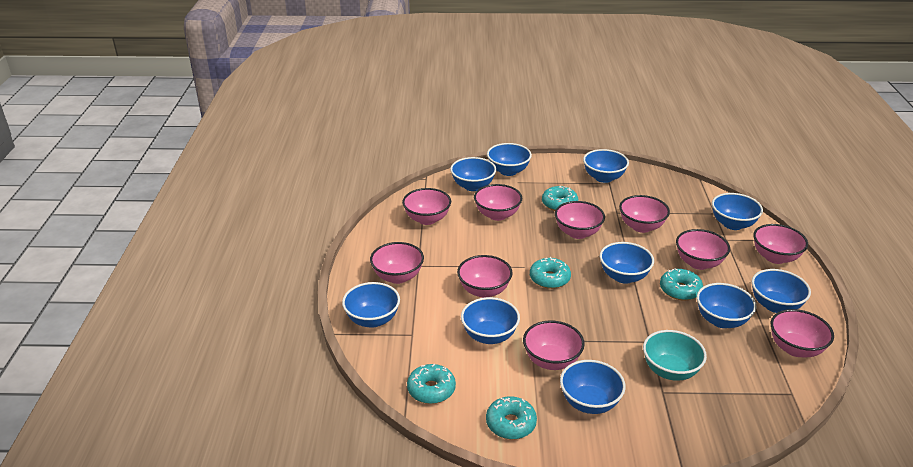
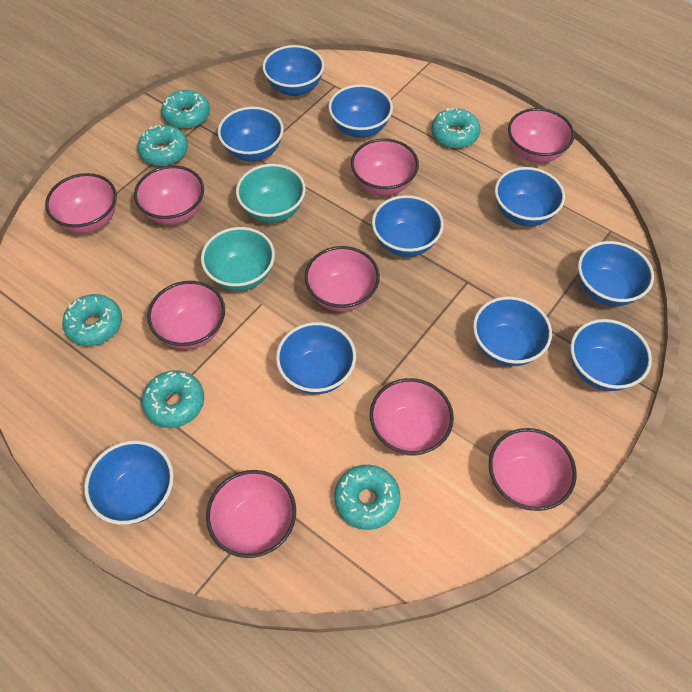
pink bowl: 10 -> 9
turquoise bowl: 1 -> 2
turquoise donut: 5 -> 6

